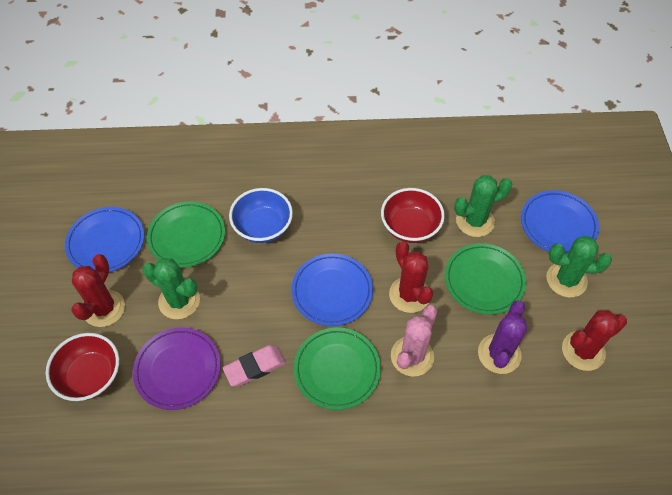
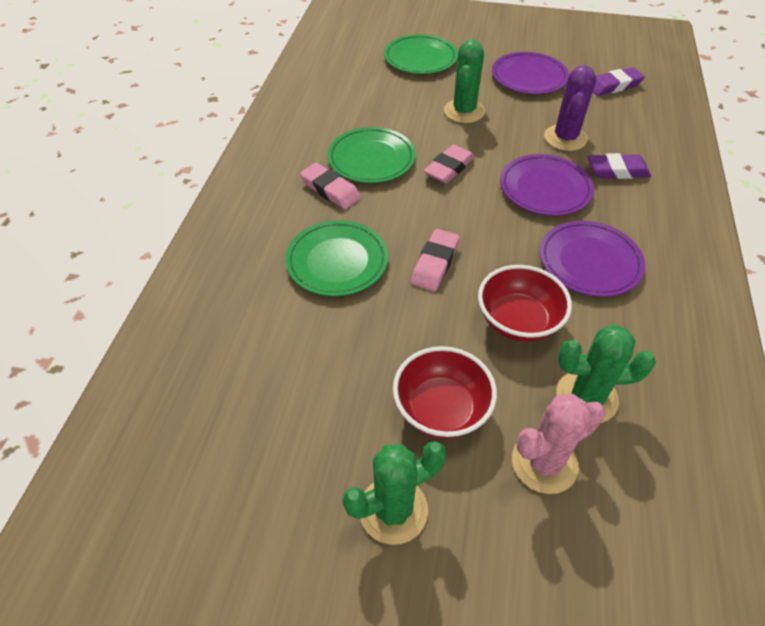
blue bowl: 1 -> 0
blue plate: 3 -> 0
pink eraser: 1 -> 3
purple eraser: 0 -> 2
purple plate: 1 -> 3
red cactus: 3 -> 0

